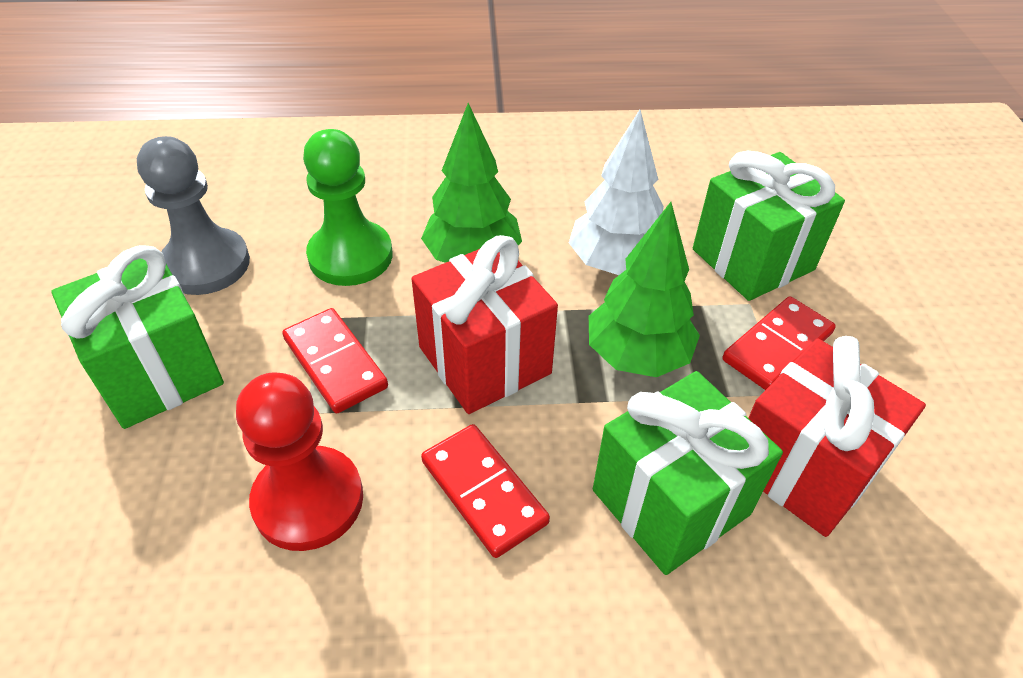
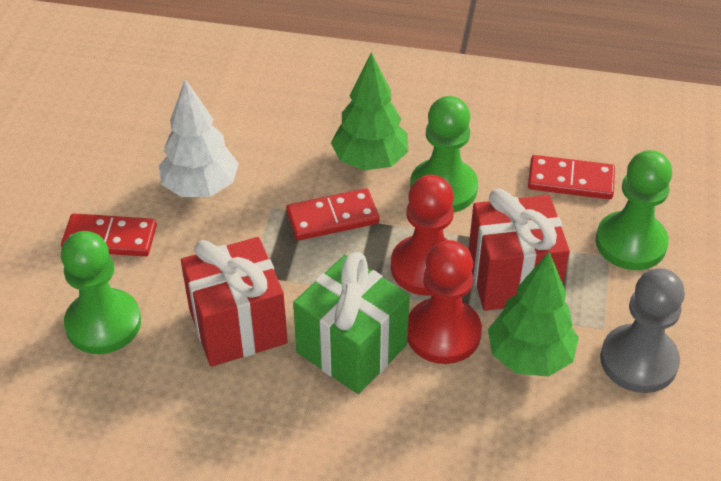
green gift: 3 -> 1
green pawn: 1 -> 3
red pawn: 1 -> 2

